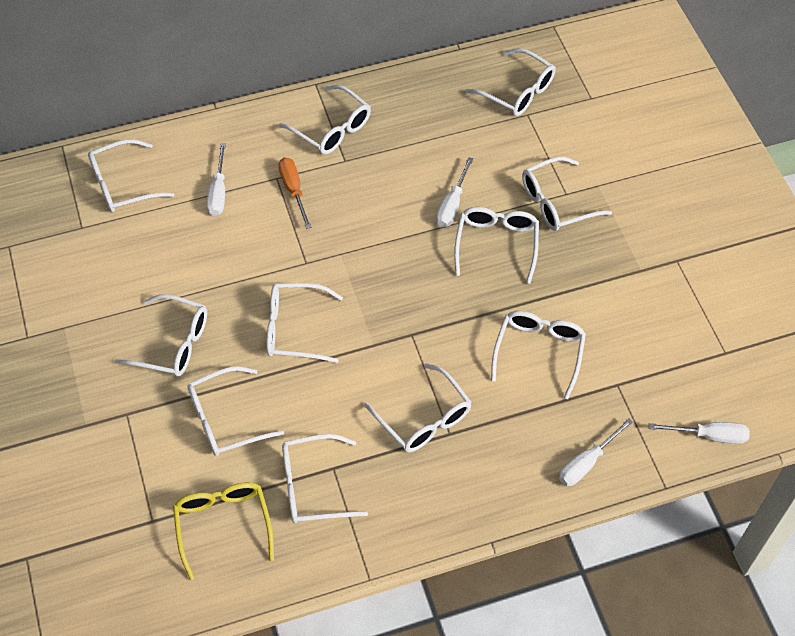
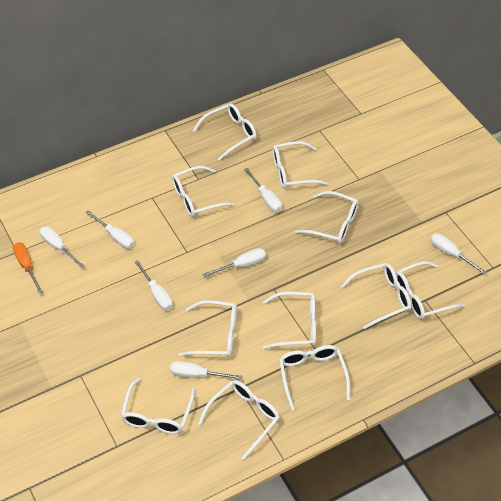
white screwdriver: 4 -> 7
yellow glasses: 1 -> 0

